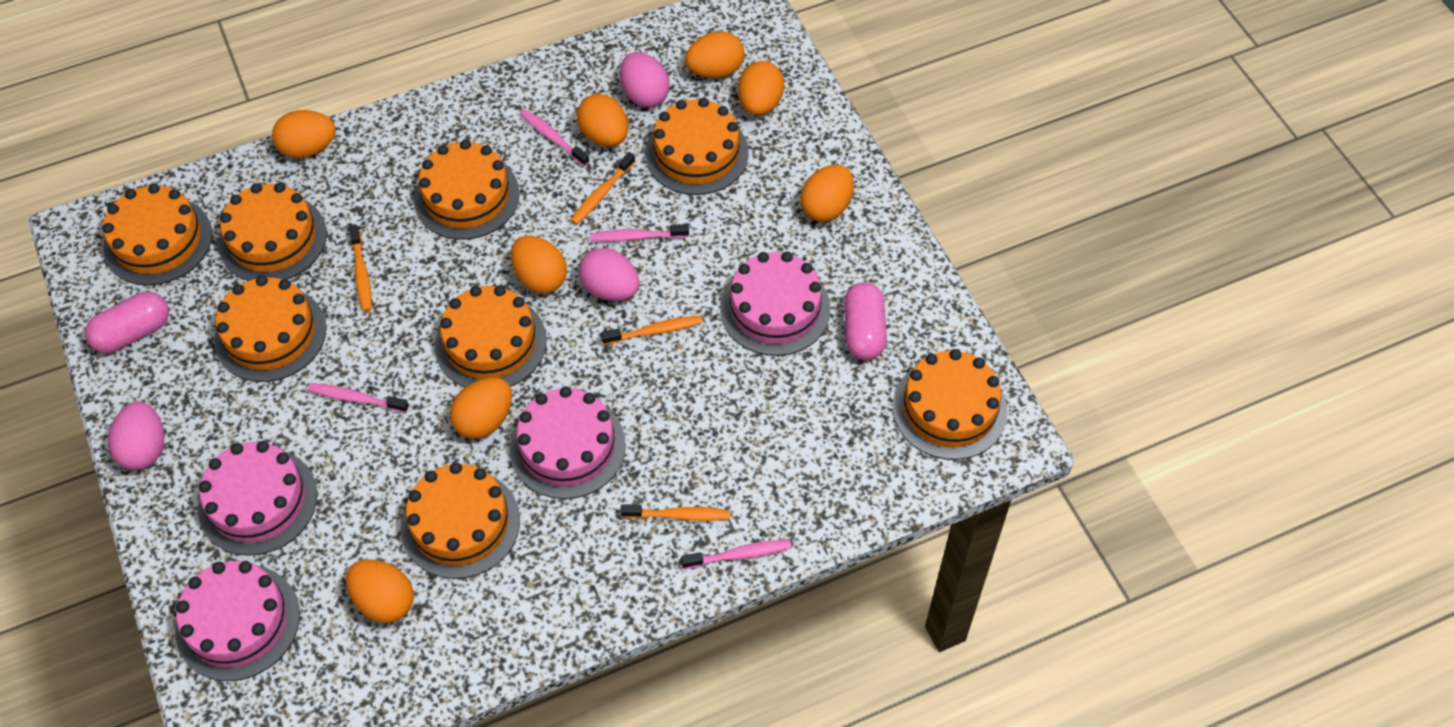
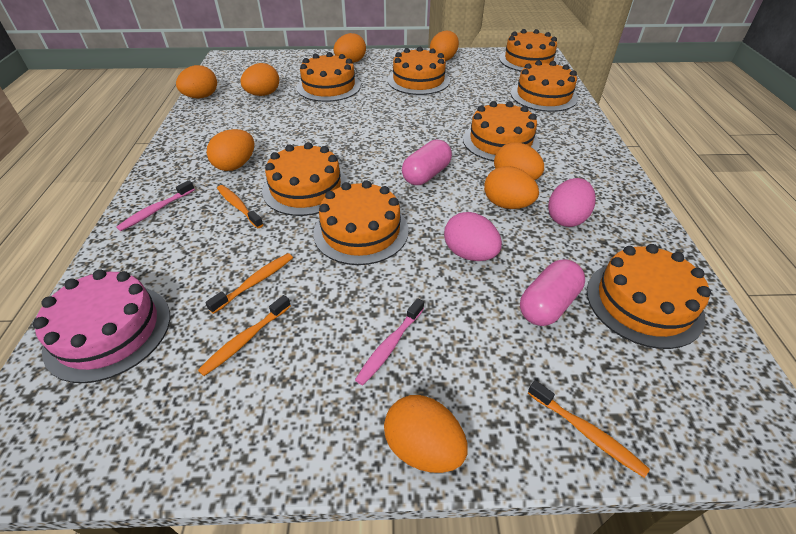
pink cake: 4 -> 1
pink egg: 3 -> 2
pink toothbrush: 4 -> 2

